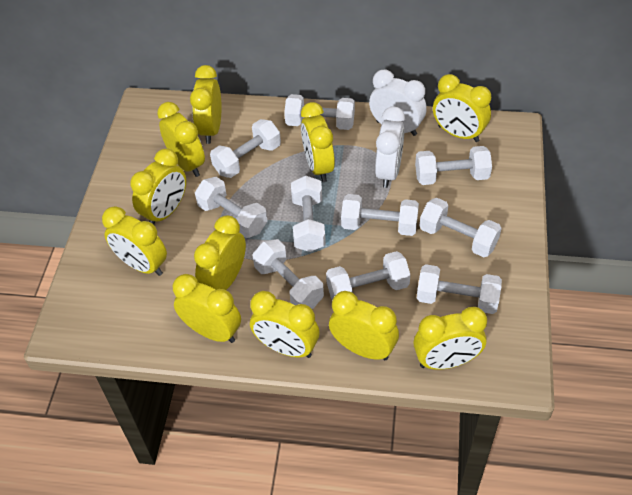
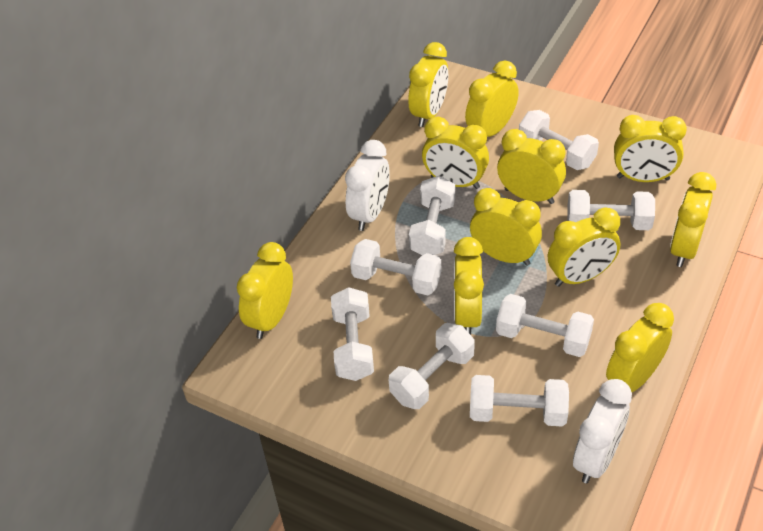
white dumbbell: 10 -> 8

